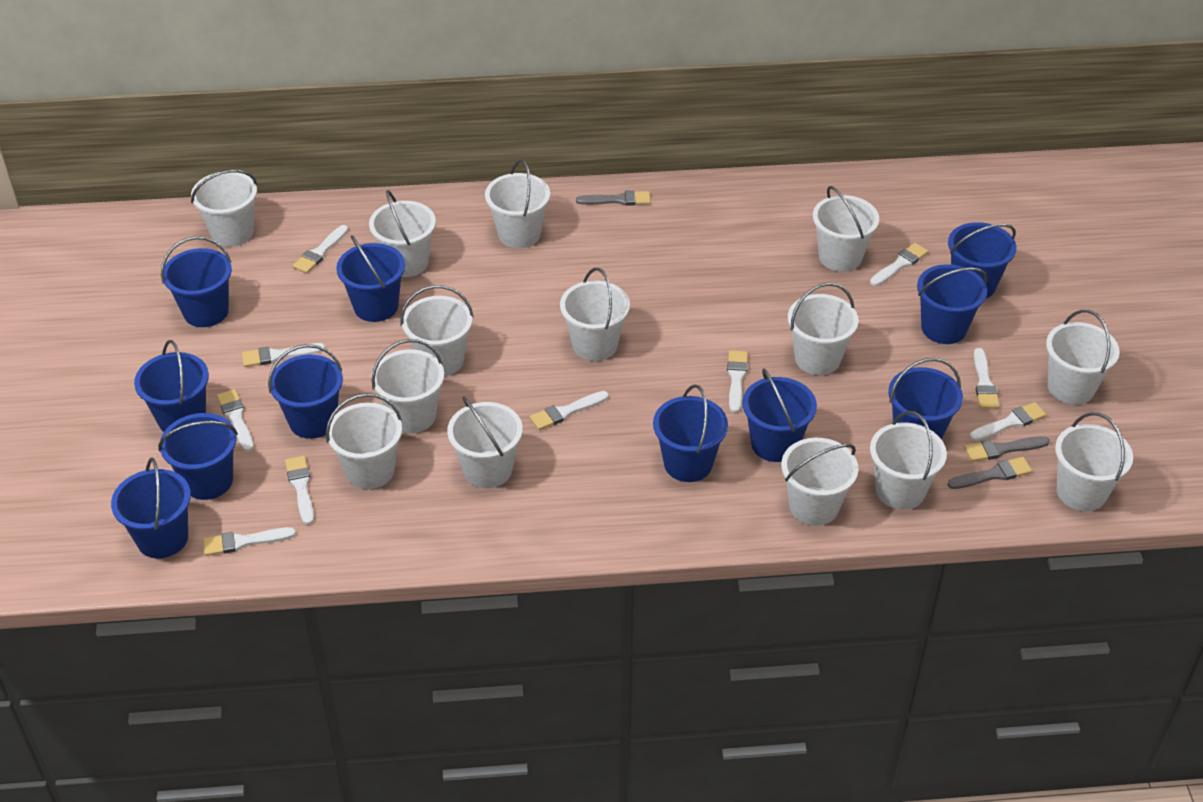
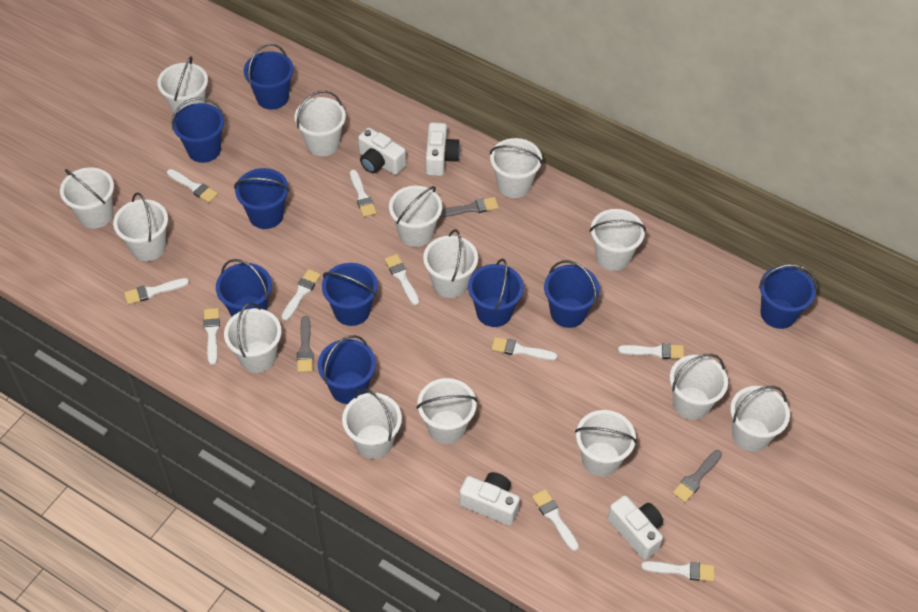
blue bucket: 11 -> 9
white camera: 0 -> 4

